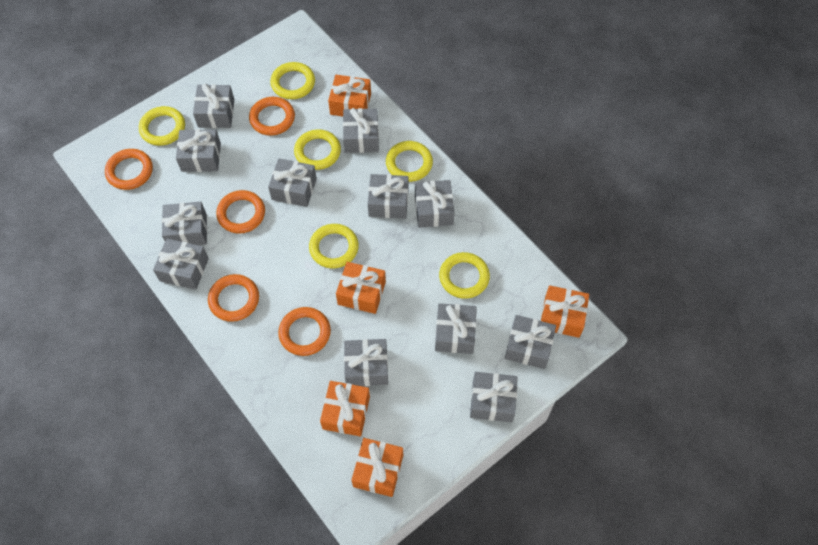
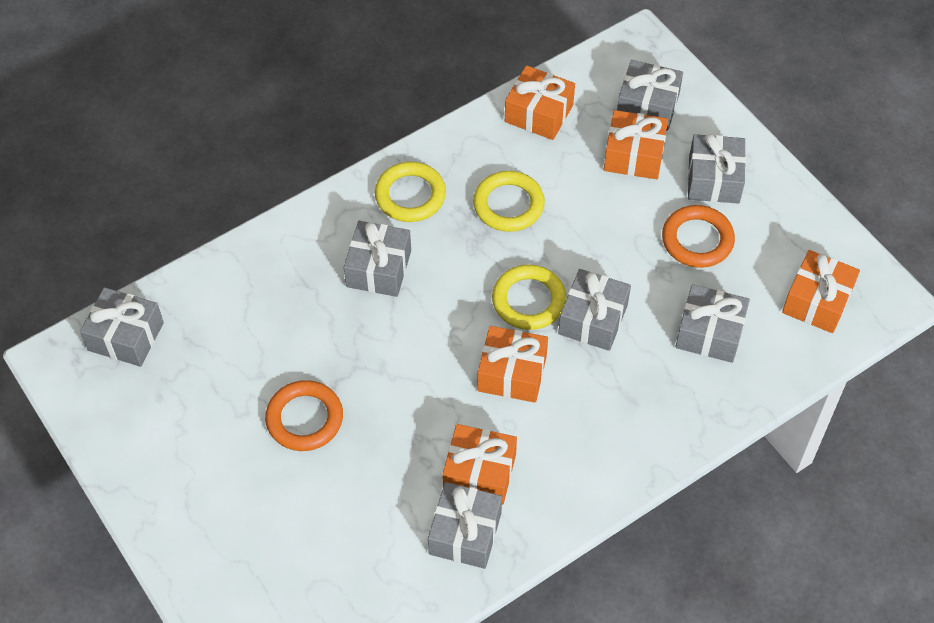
grey gift: 12 -> 7
orange ring: 5 -> 2
yellow ring: 6 -> 3

